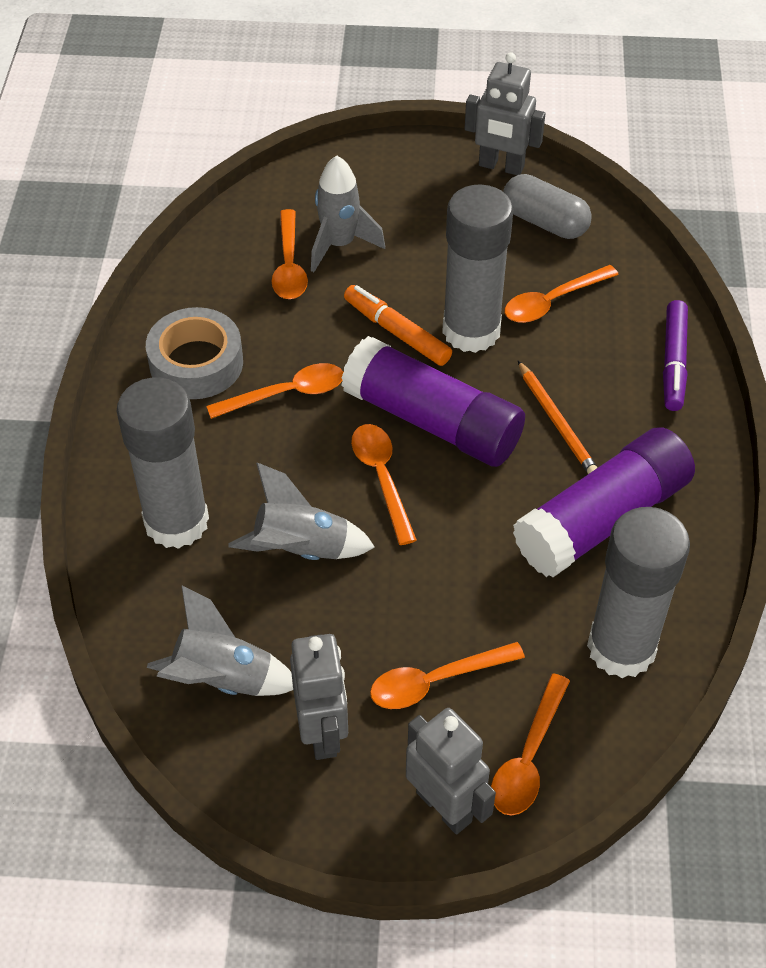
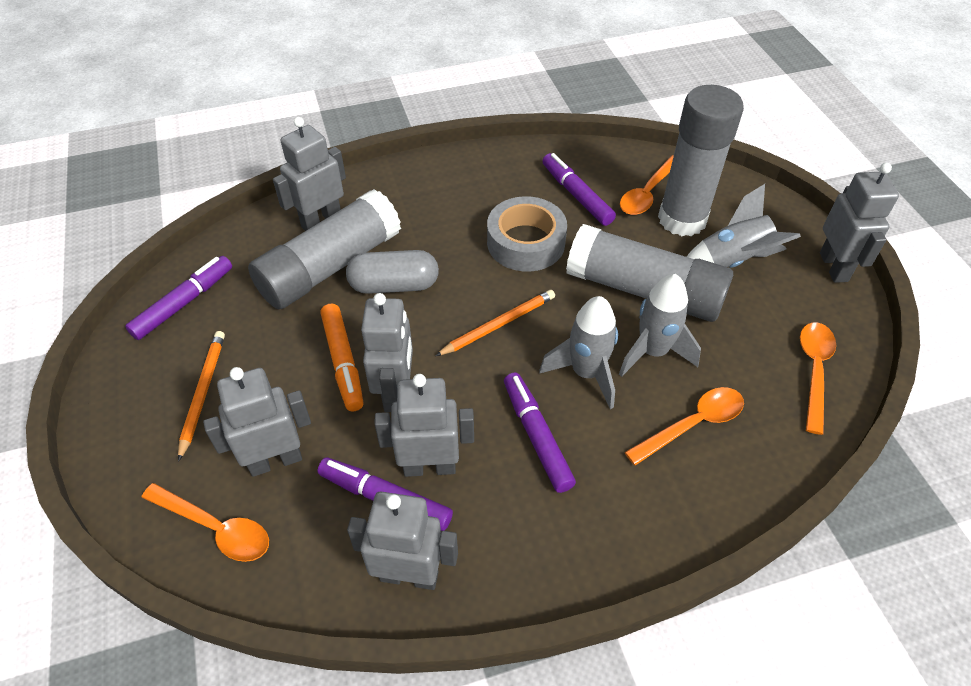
grey robot: 3 -> 6
orange pencil: 1 -> 2
orange spoon: 6 -> 4
purple glue stick: 2 -> 0
purple marker: 1 -> 4

